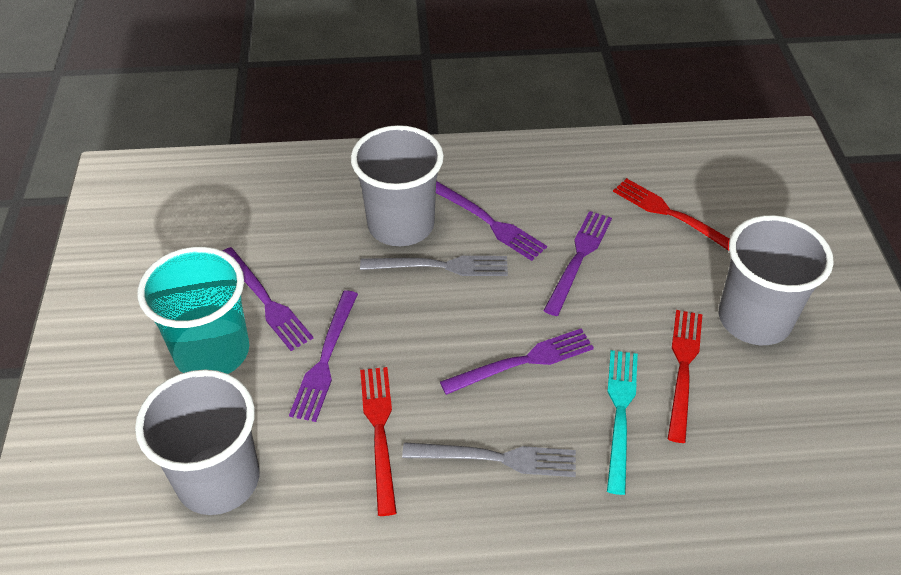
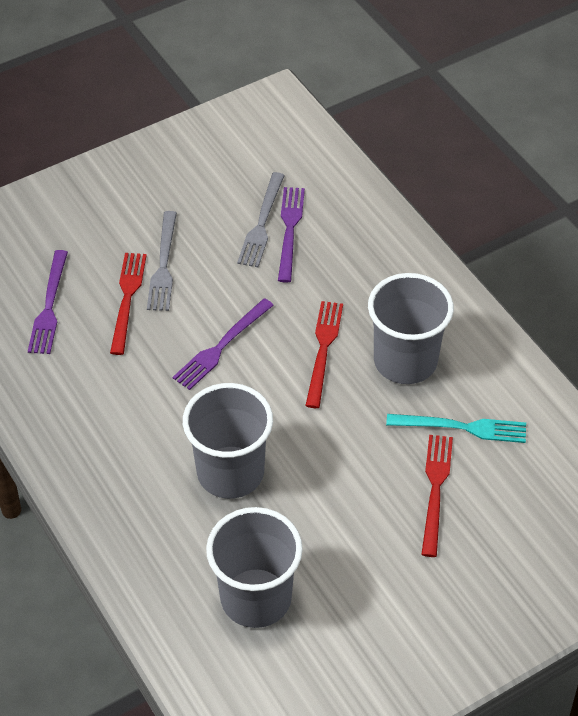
purple fork: 5 -> 3
turquoise cup: 1 -> 0

